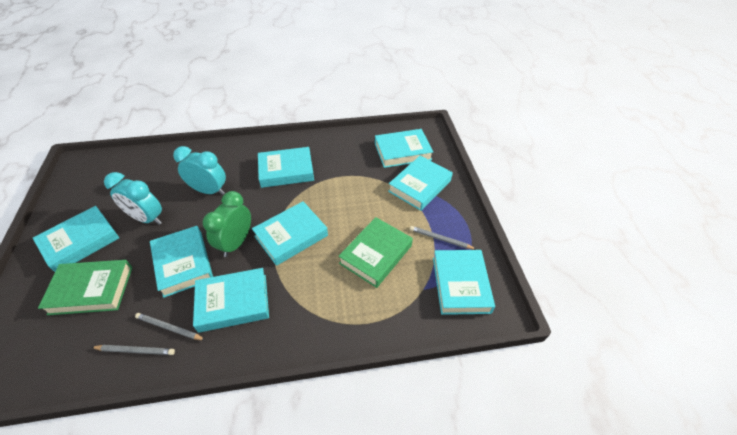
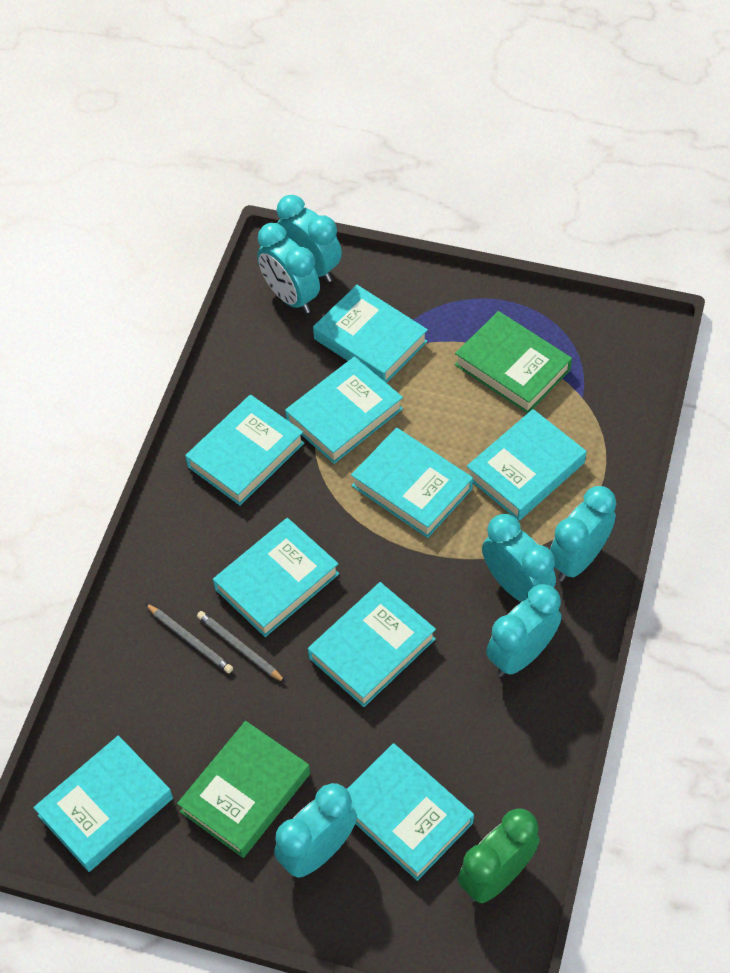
grey pencil: 3 -> 2
turquoise book: 8 -> 9
turquoise clock: 2 -> 6

